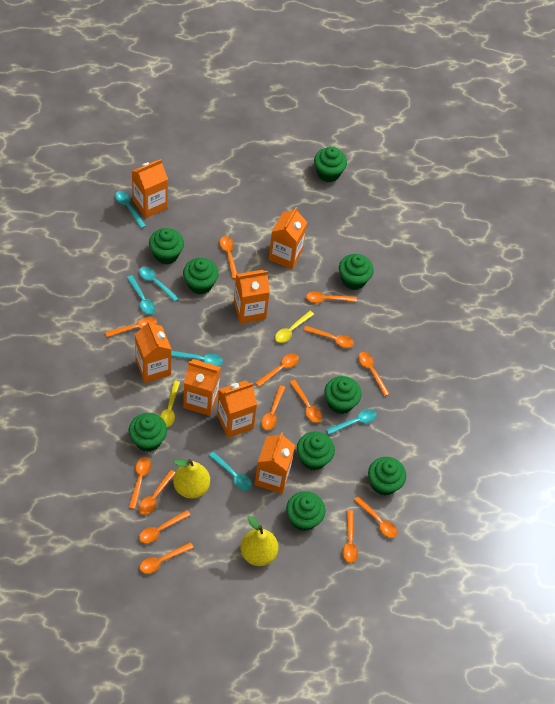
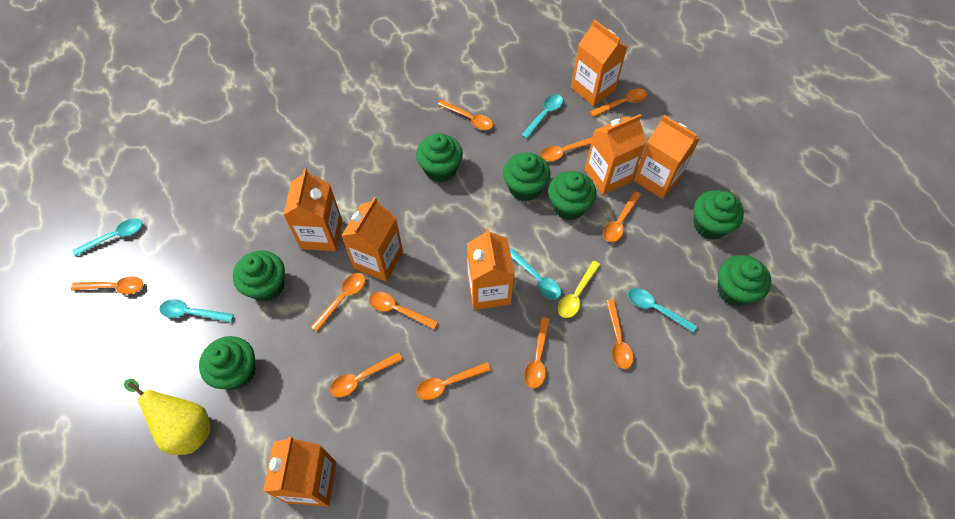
green cupcake: 9 -> 7
orange spoon: 14 -> 11
turquoise spoon: 6 -> 5
yellow pear: 2 -> 1
yellow spoon: 2 -> 1

